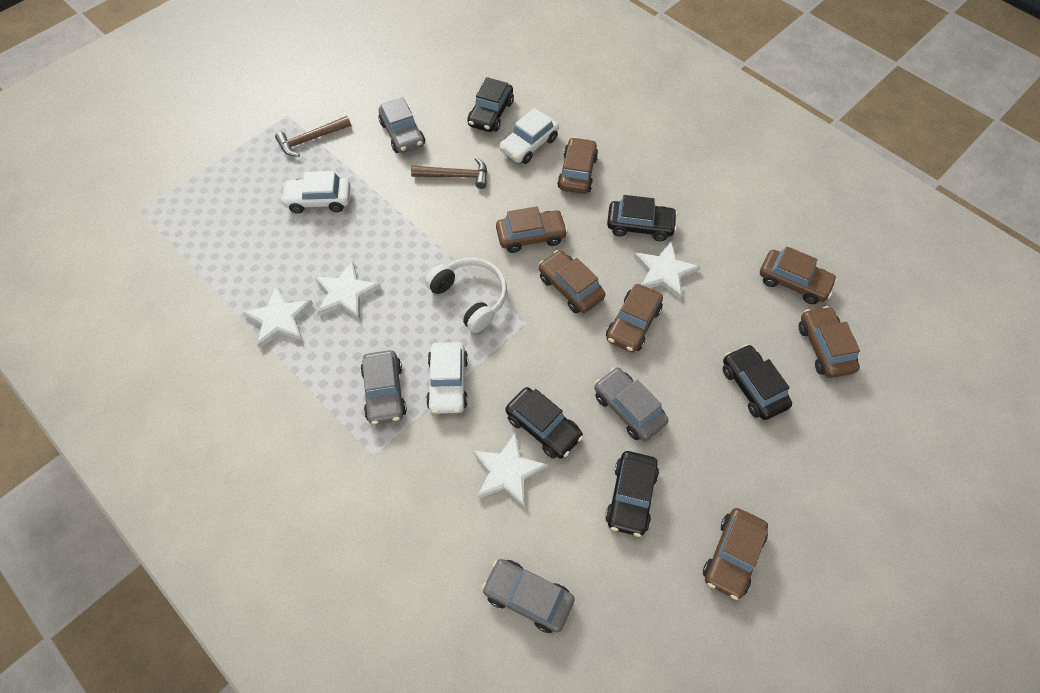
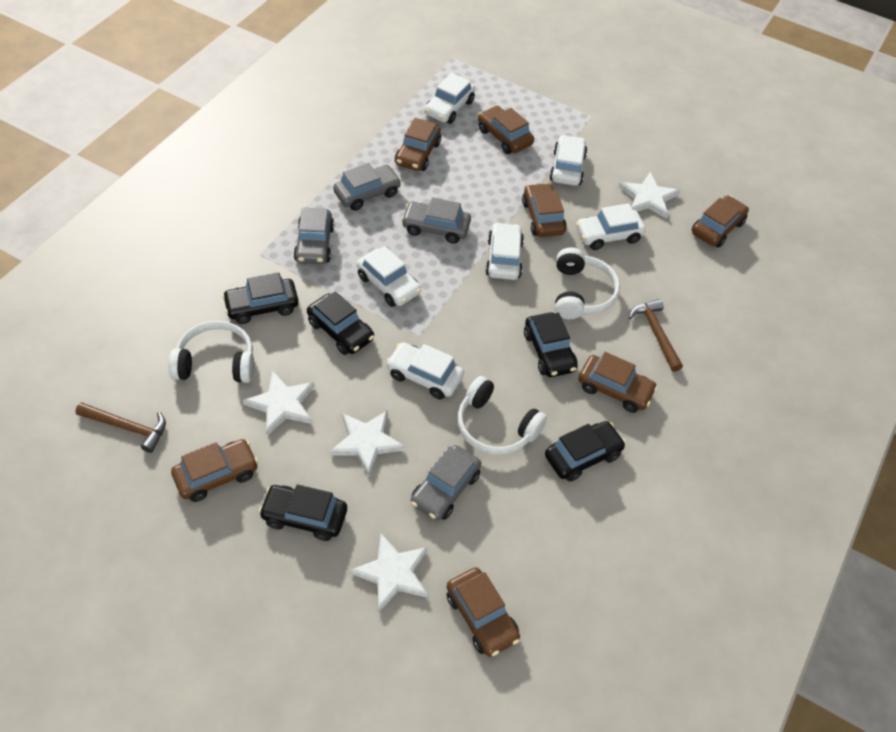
white car: 3 -> 6
white headphones: 1 -> 3

